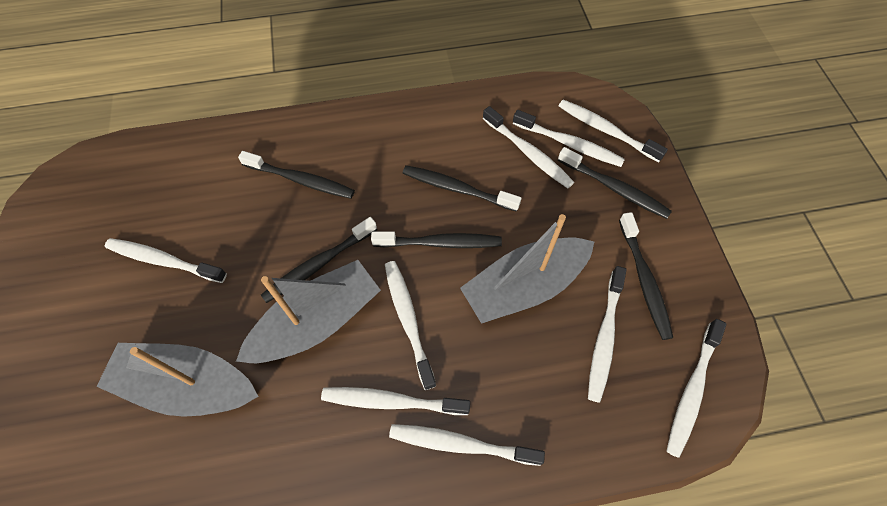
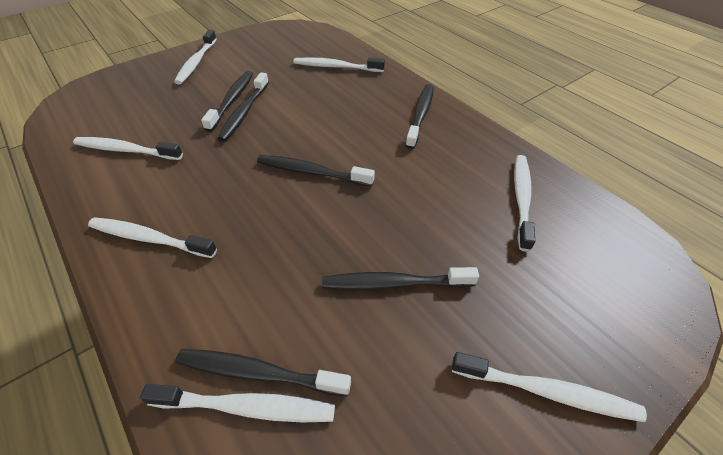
grey boat: 3 -> 0
white toothbrush: 9 -> 7

